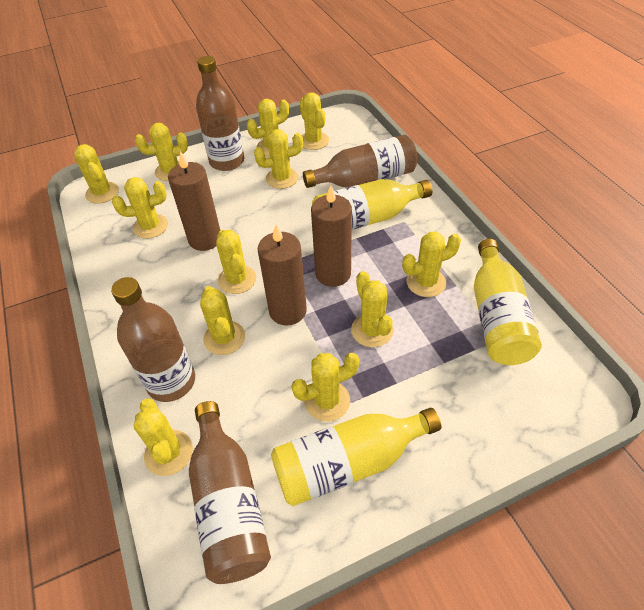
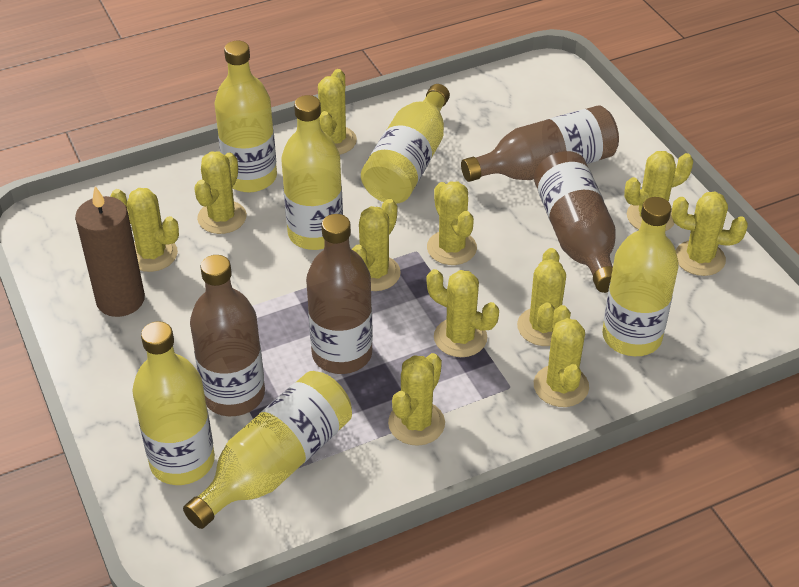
brown candle: 3 -> 1
yellow bottle: 3 -> 6
yellow cactus: 12 -> 11

